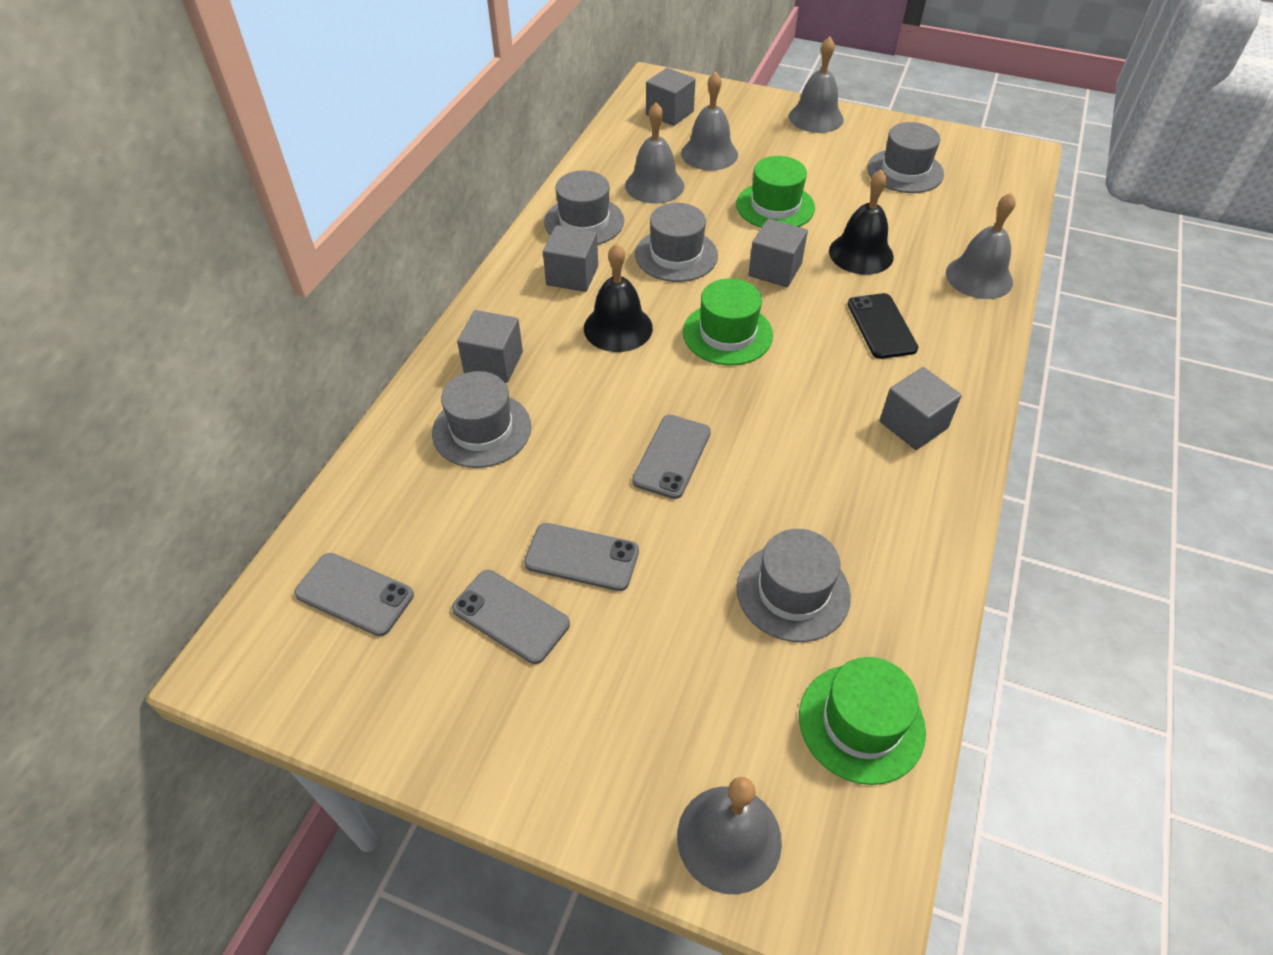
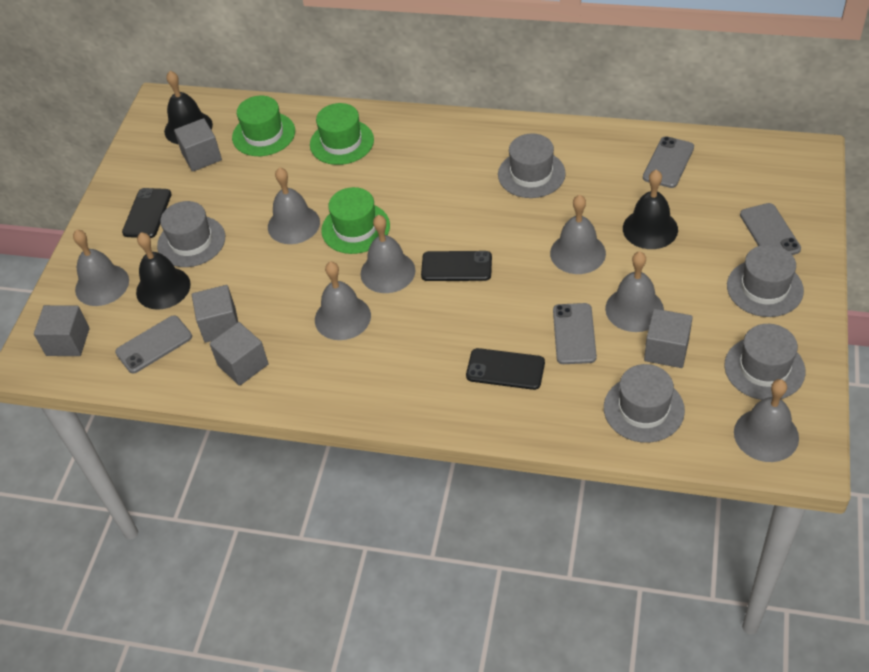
black bell: 2 -> 3
black phone: 1 -> 3
grey bell: 5 -> 7

